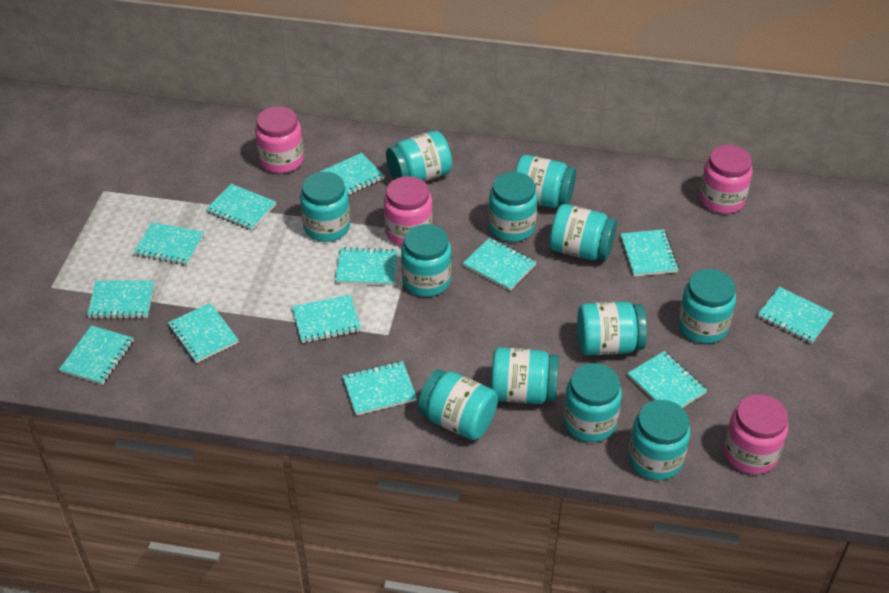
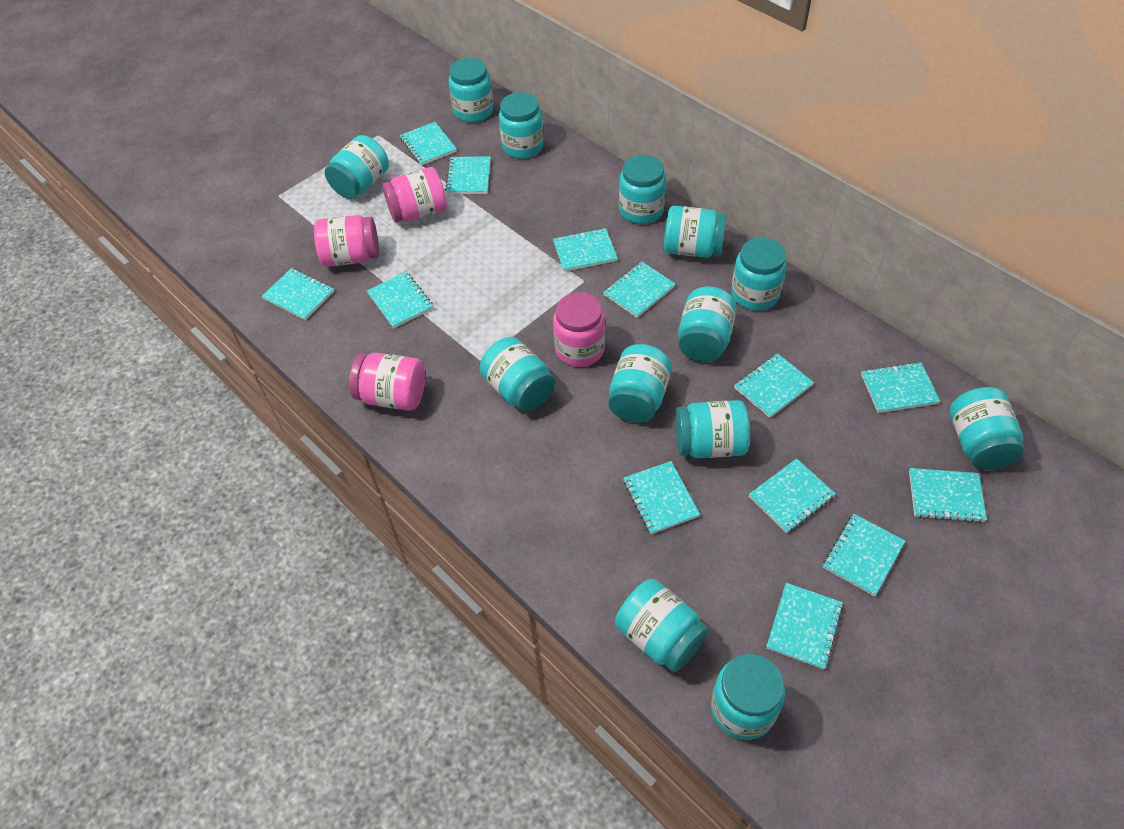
turquoise jar: 12 -> 13

